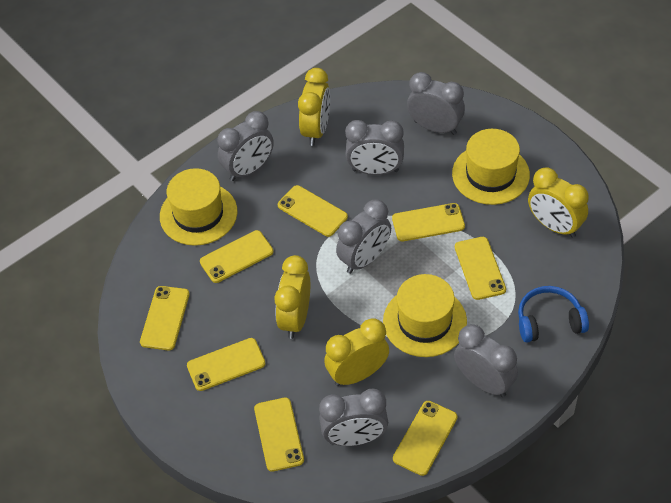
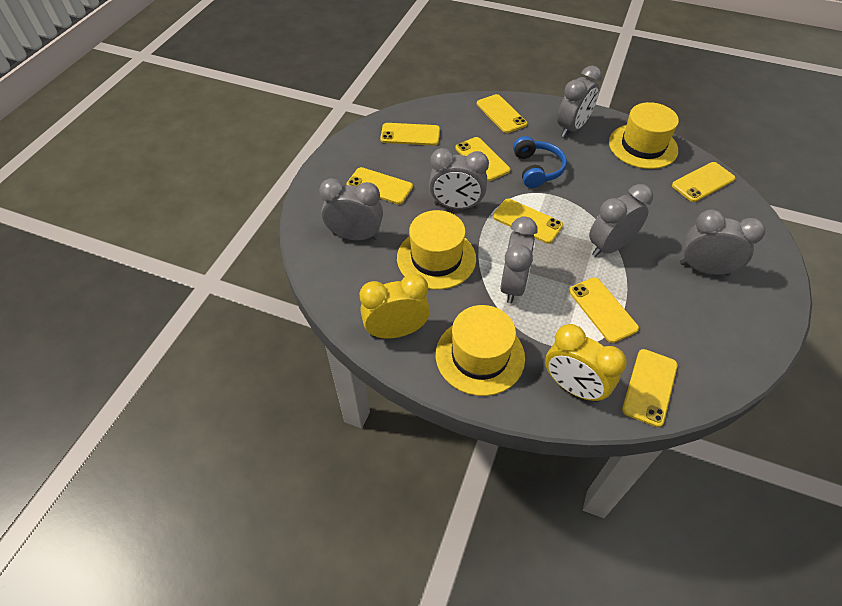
yellow clock: 4 -> 2

